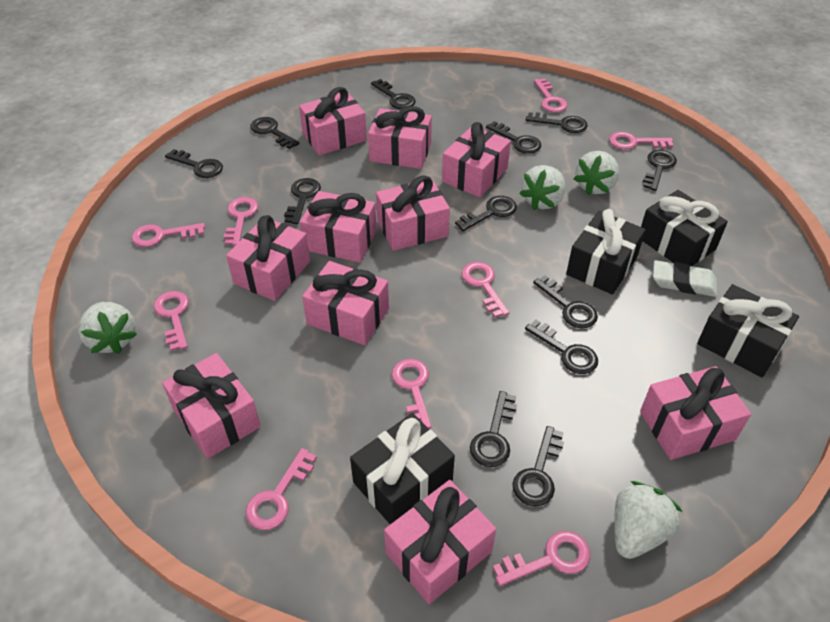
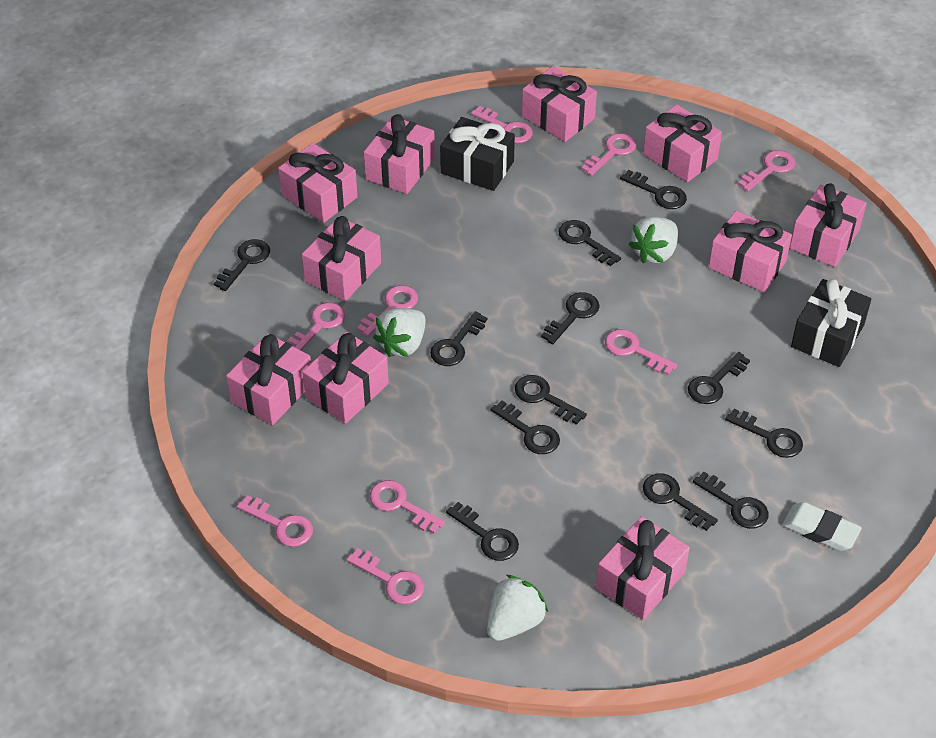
black gift: 4 -> 2
white strawberry: 4 -> 3

